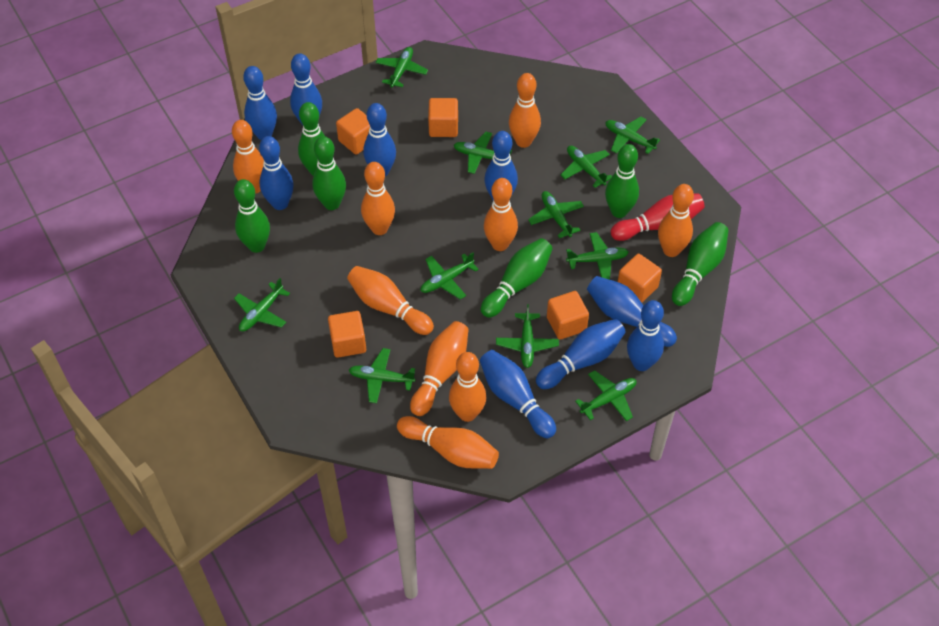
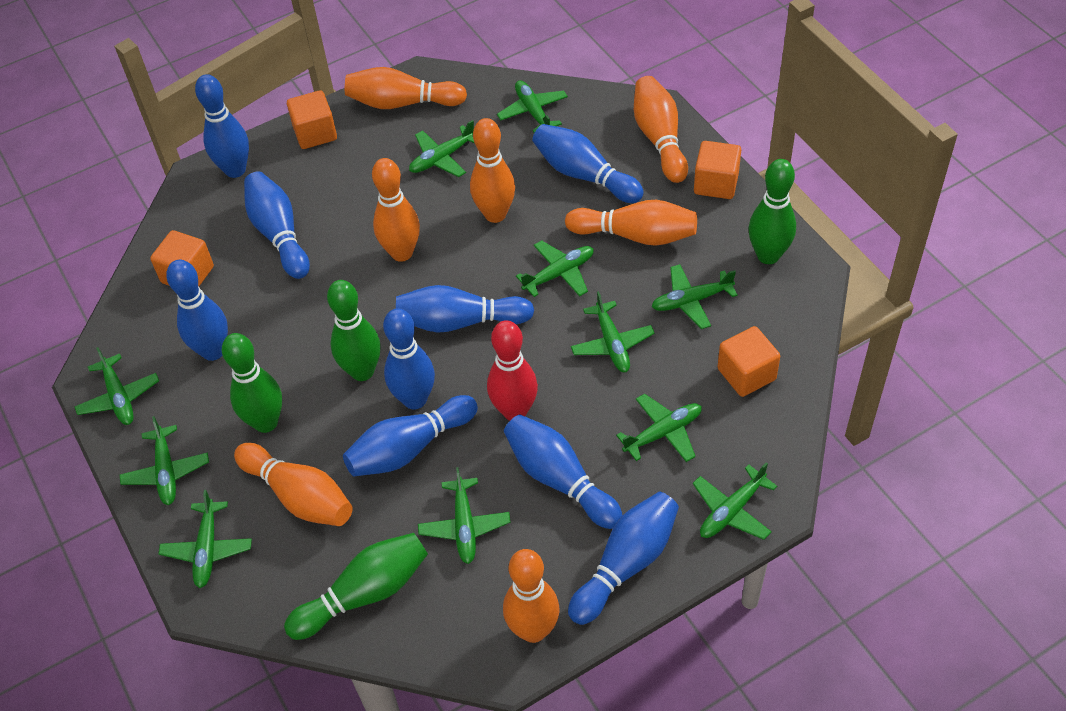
green bowling pin: 6 -> 4
orange bowling pin: 9 -> 7
orange cube: 5 -> 4

